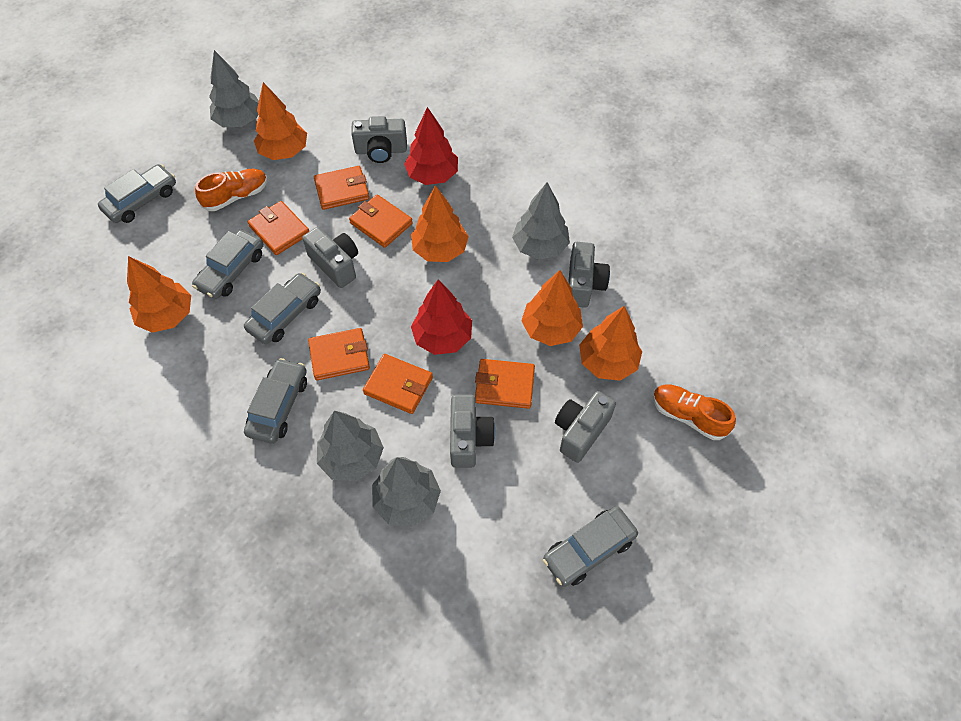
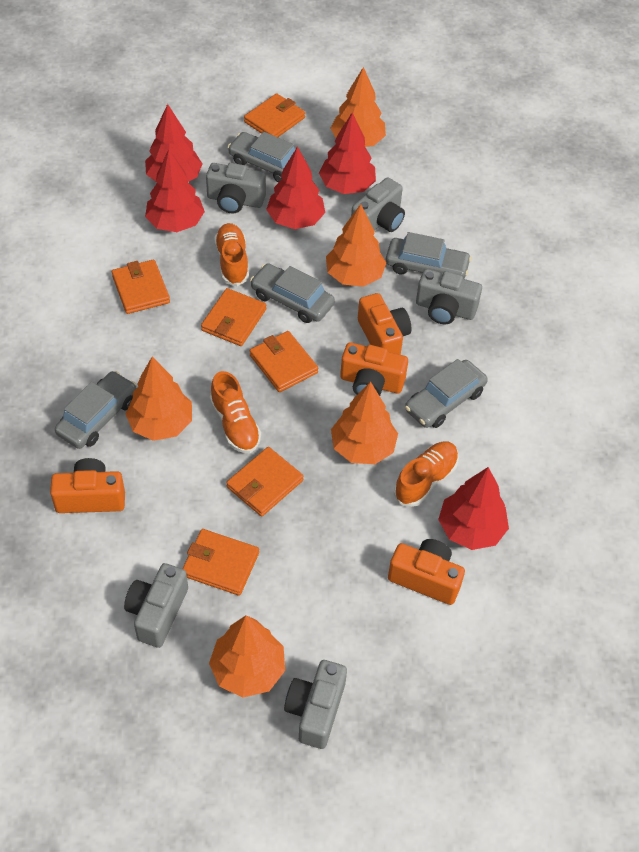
grey tree: 4 -> 0
orange camera: 0 -> 4
orange shoe: 2 -> 3
red tree: 2 -> 5

